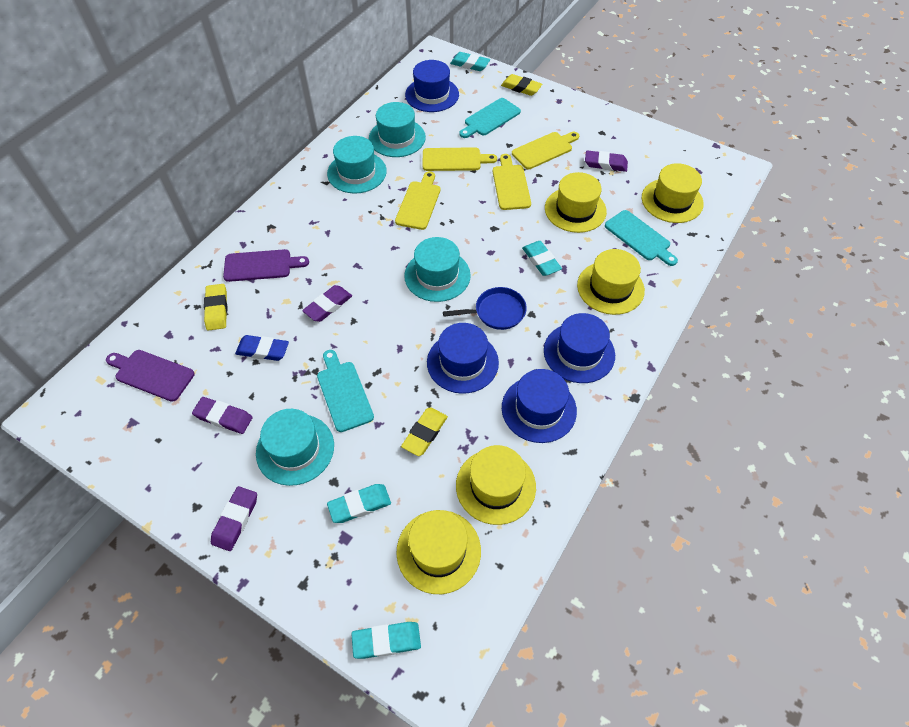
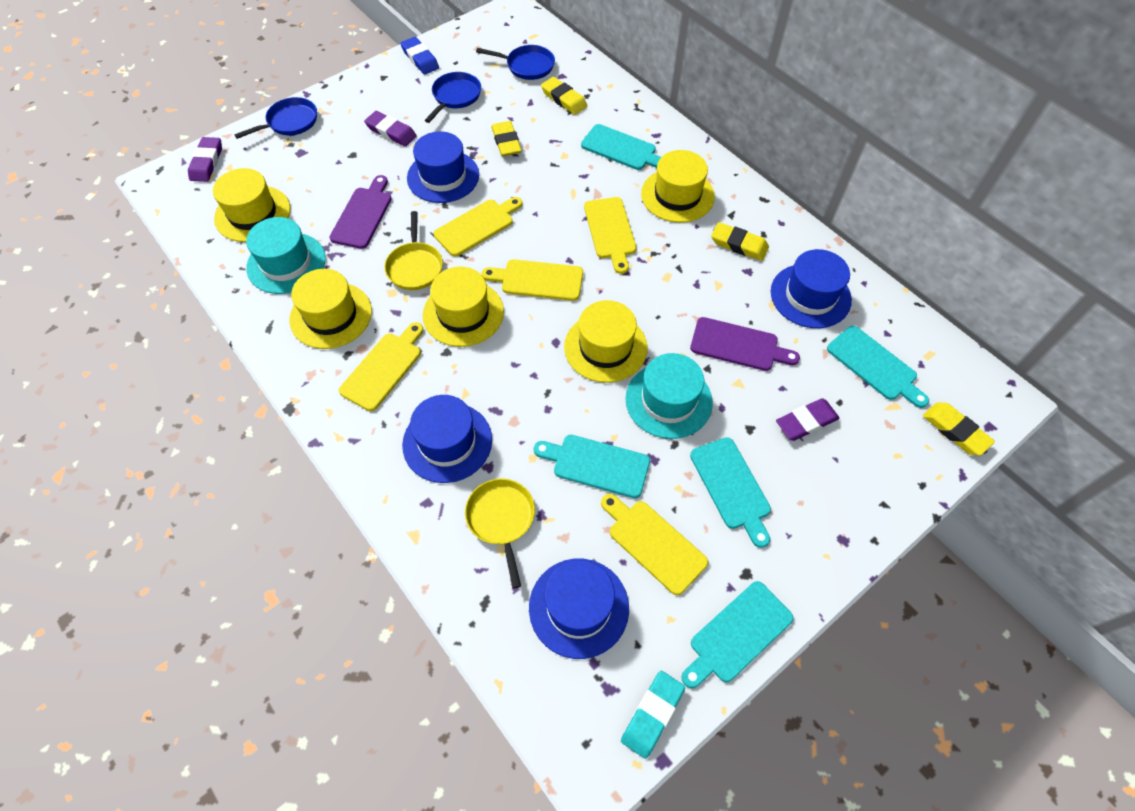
blue pan: 1 -> 3
purple eraser: 4 -> 3
turquoise cutting board: 3 -> 5
turquoise eraser: 4 -> 1
turquoise hat: 4 -> 2
yellow cutting board: 4 -> 5
yellow eraser: 3 -> 4
yellow pan: 0 -> 2

